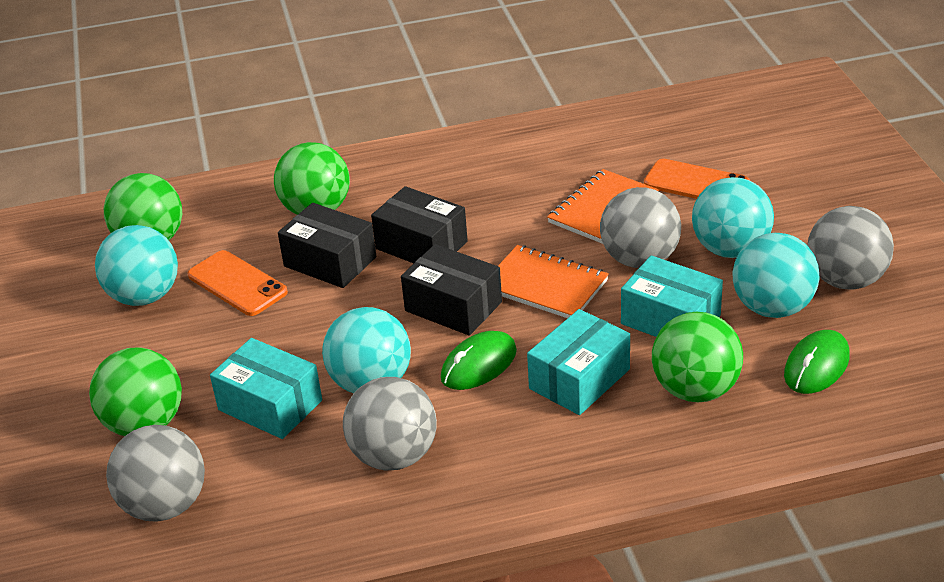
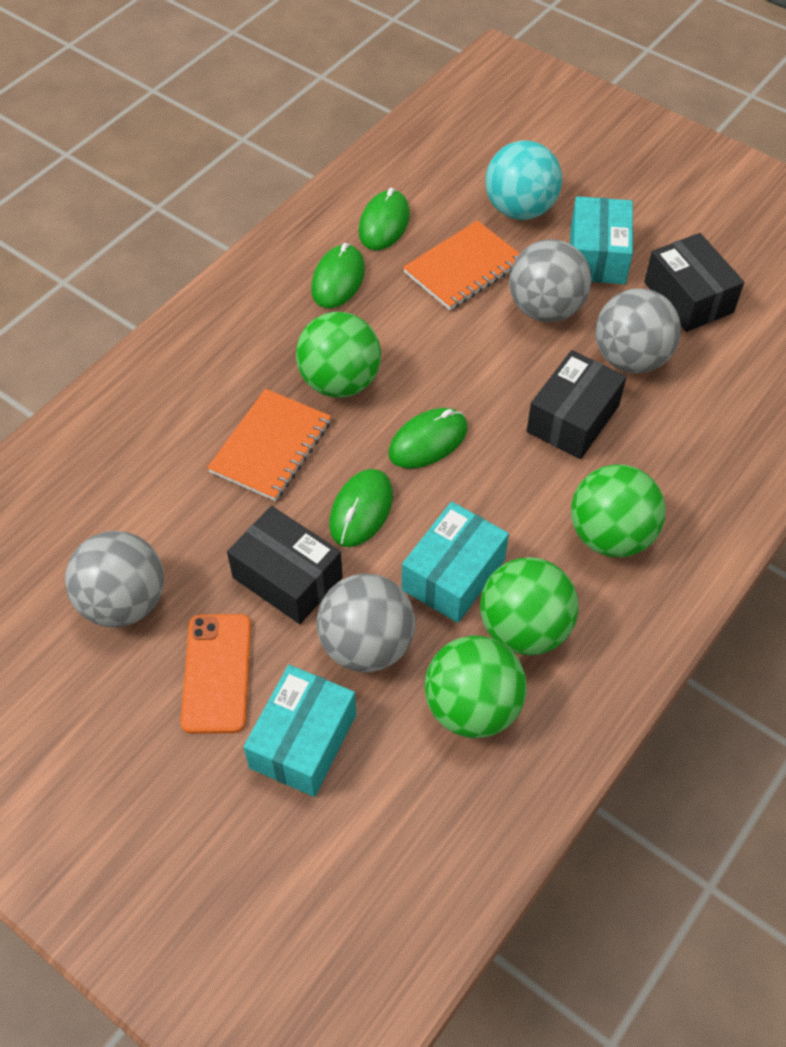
green mouse: 2 -> 4
orange phone: 2 -> 1
turquoise ball: 4 -> 1

